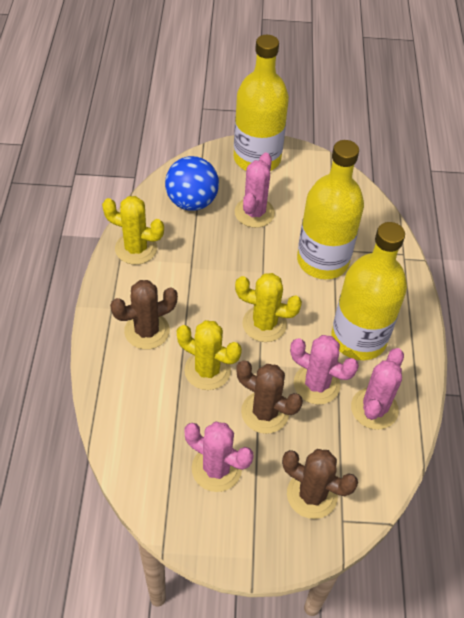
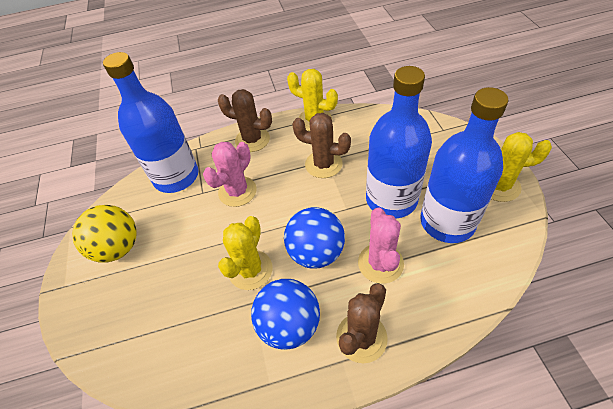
blue ball: 1 -> 2
blue bottle: 0 -> 3
pink cactus: 4 -> 2
yellow ball: 0 -> 1
yellow bottle: 3 -> 0

